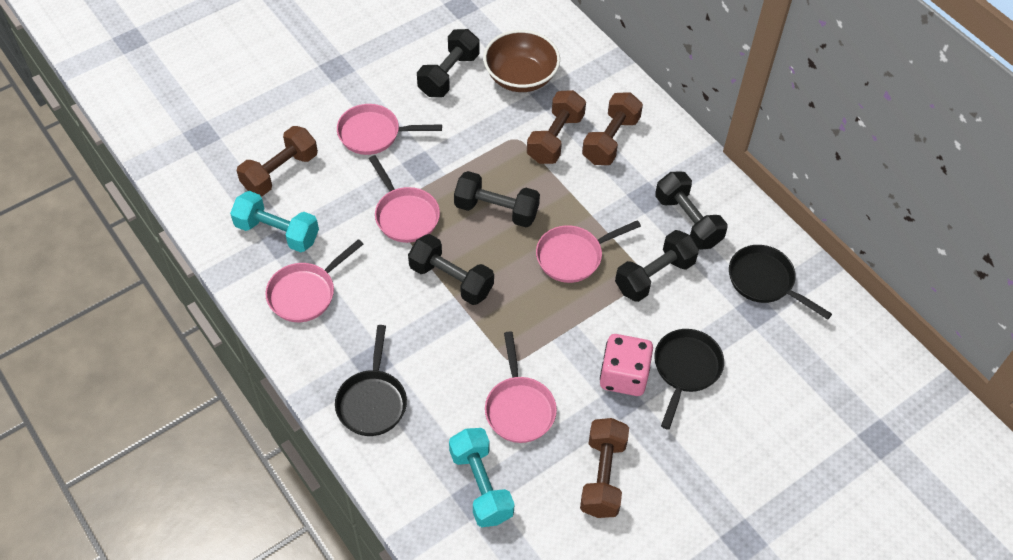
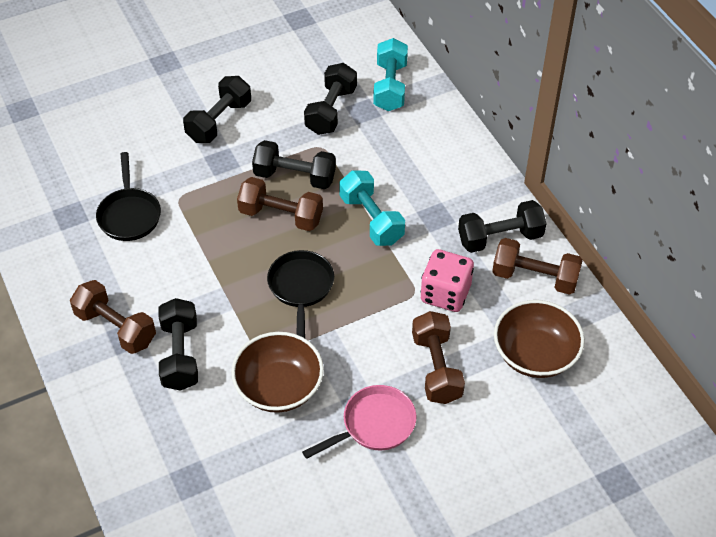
black pan: 3 -> 2
brown bowl: 1 -> 2
pink pan: 5 -> 1

